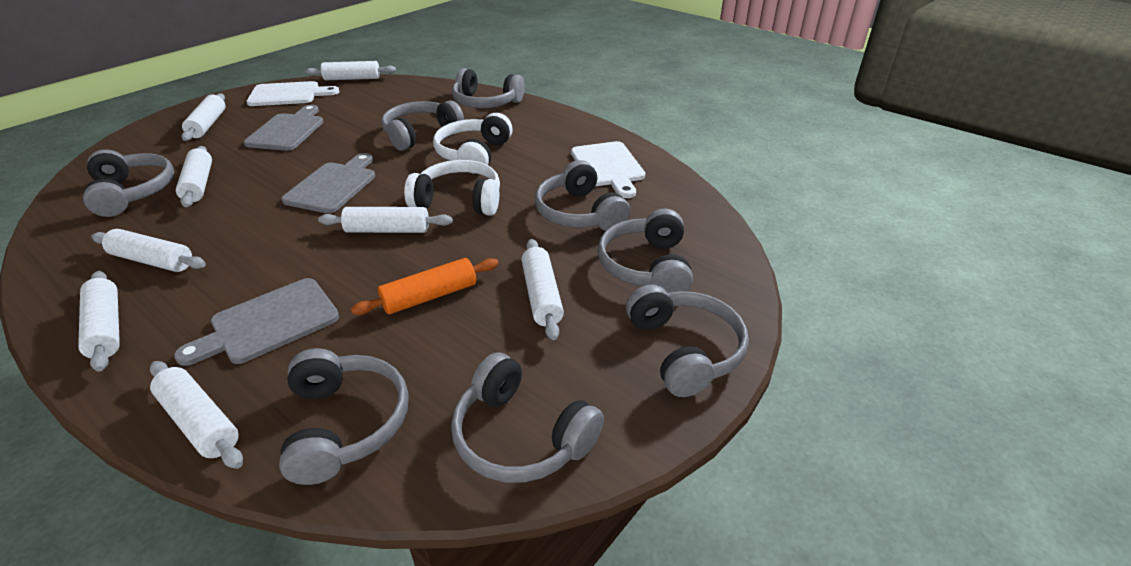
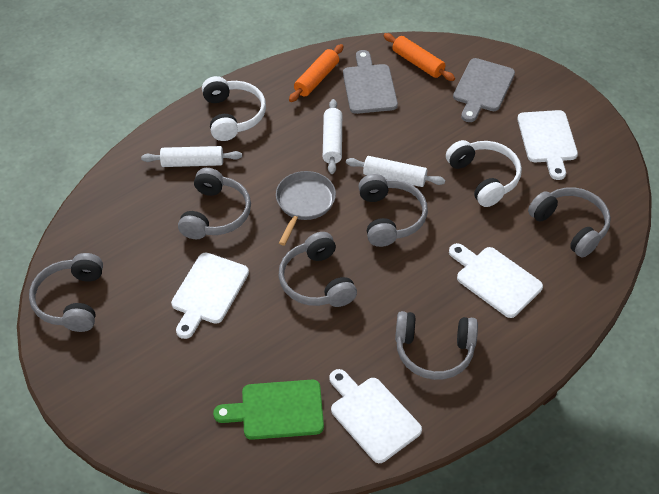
green cutting board: 0 -> 1
grey cutting board: 3 -> 2
grey headphones: 8 -> 6
grey pan: 0 -> 1
orange rolling pin: 1 -> 2
white cutting board: 2 -> 4
white rolling pin: 8 -> 3

